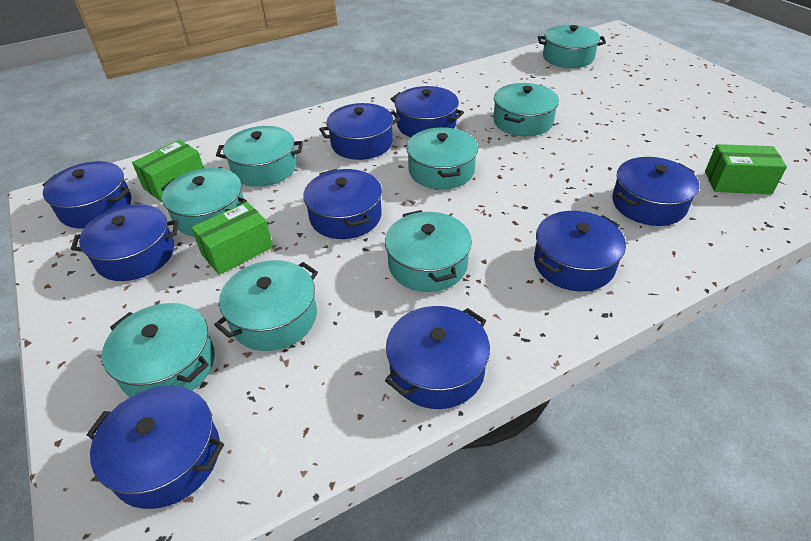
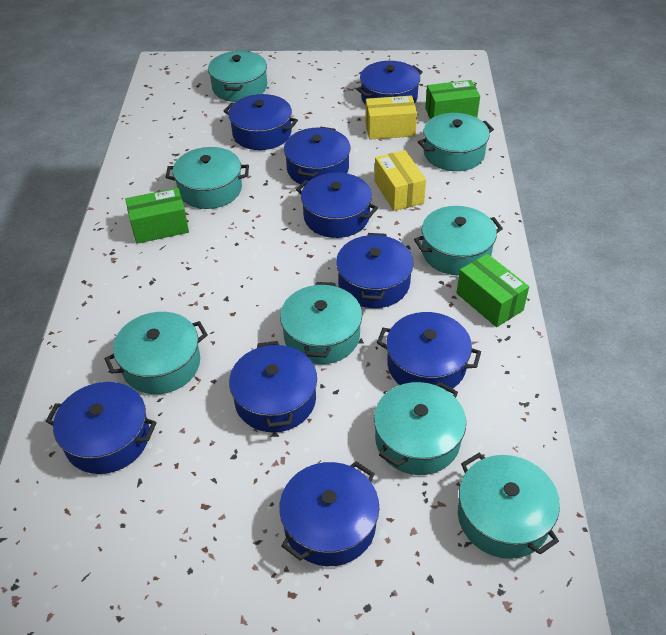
yellow box: 0 -> 2

